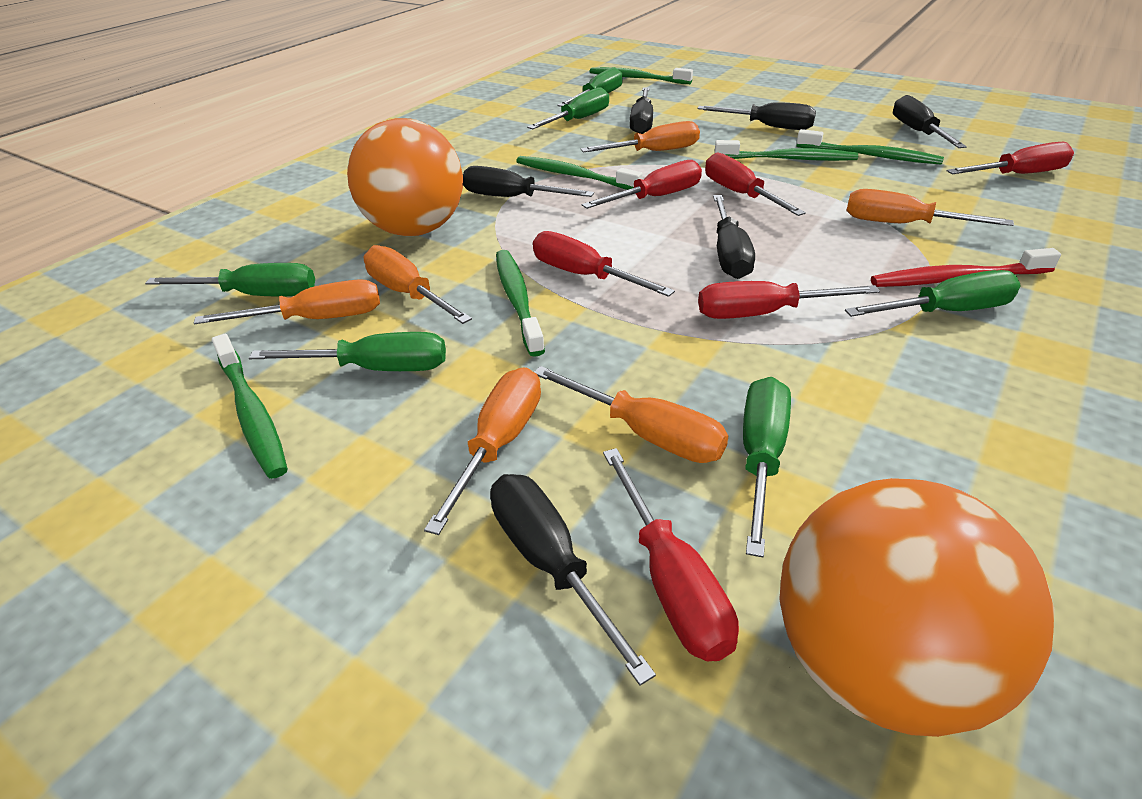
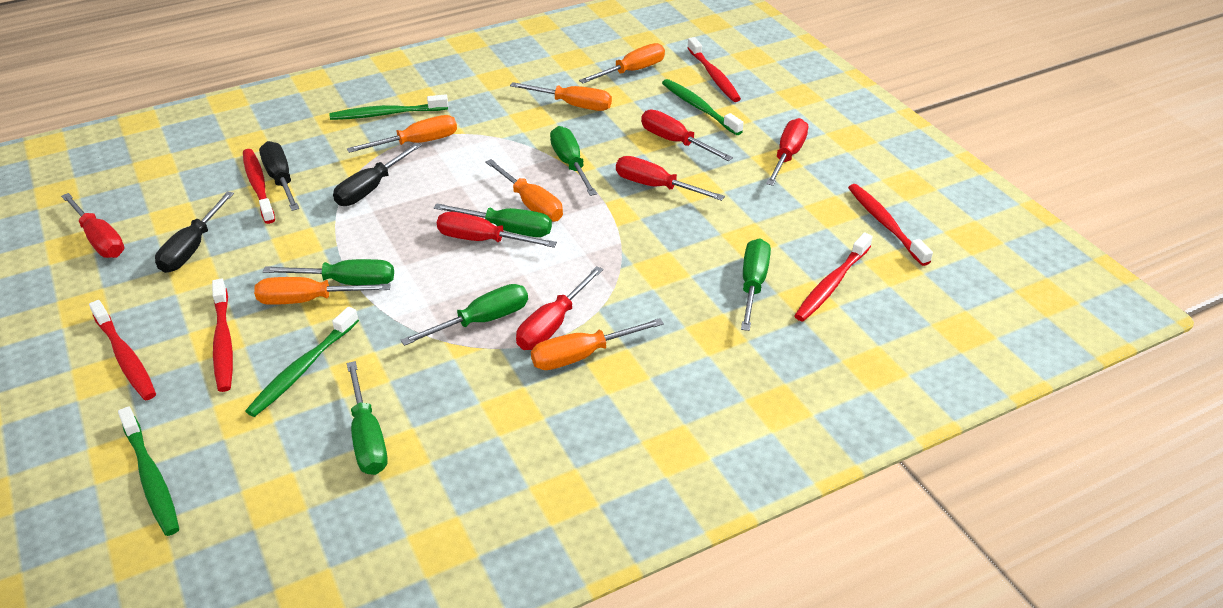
black screwdriver: 6 -> 3
green toothbrush: 6 -> 4
orange ball: 2 -> 0
red toothbrush: 1 -> 6

